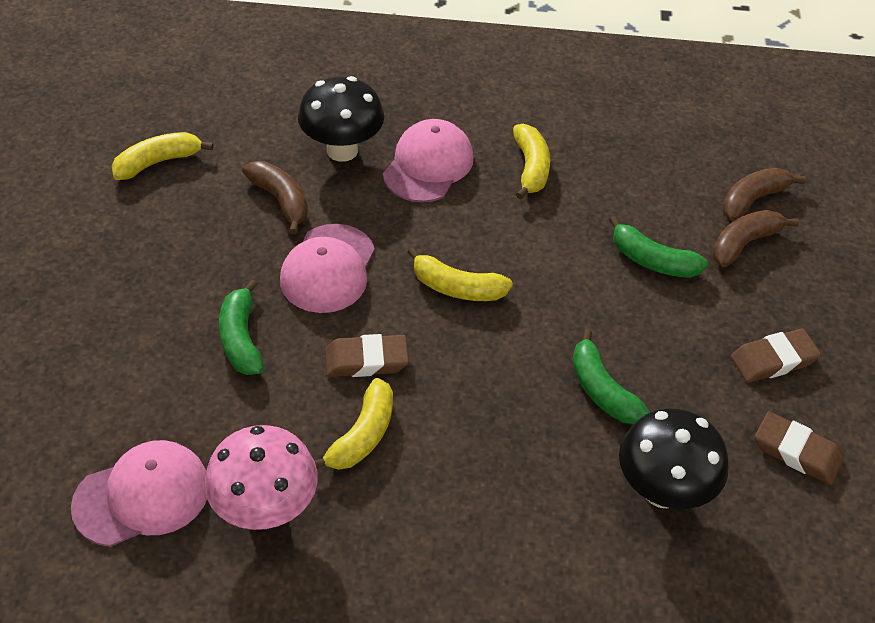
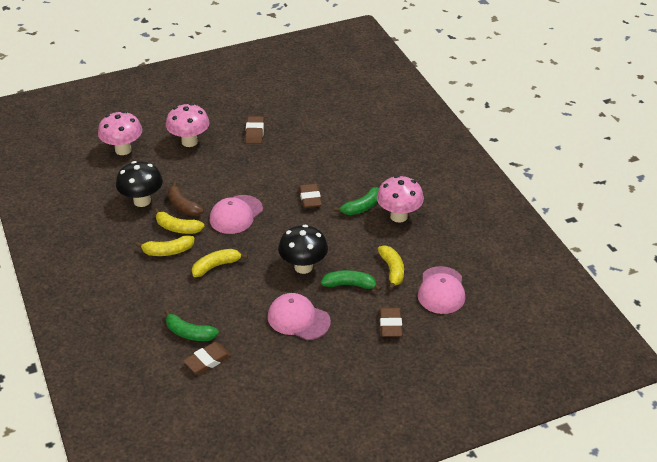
brown banana: 3 -> 1
brown eraser: 3 -> 4
pink mushroom: 1 -> 3

